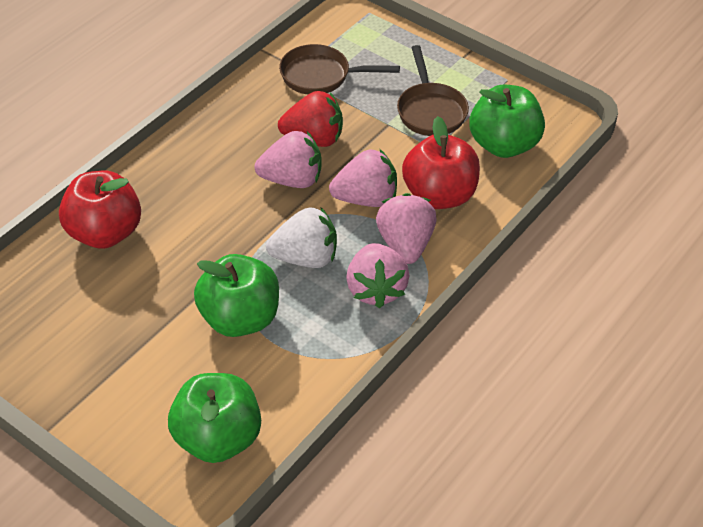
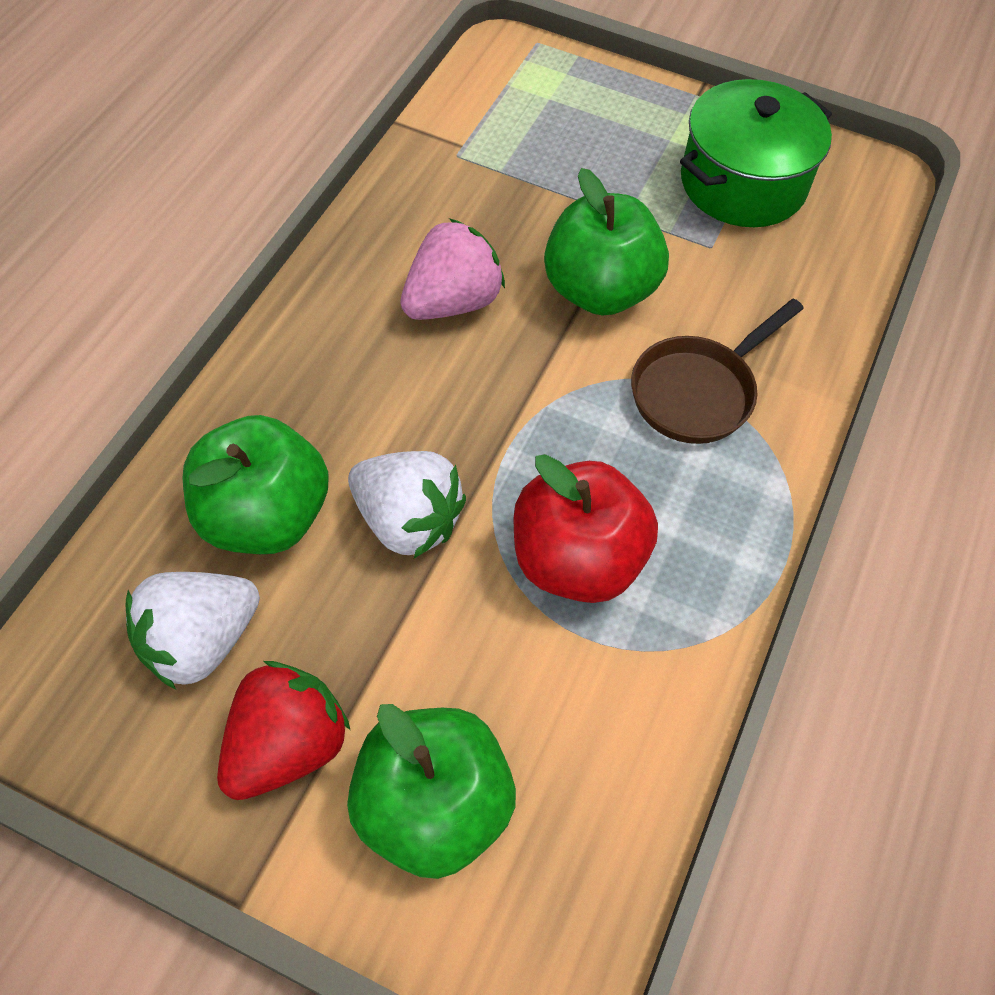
brown pan: 2 -> 1
green pot: 0 -> 1
pink strawberry: 4 -> 1
red apple: 2 -> 1
white strawberry: 1 -> 2

